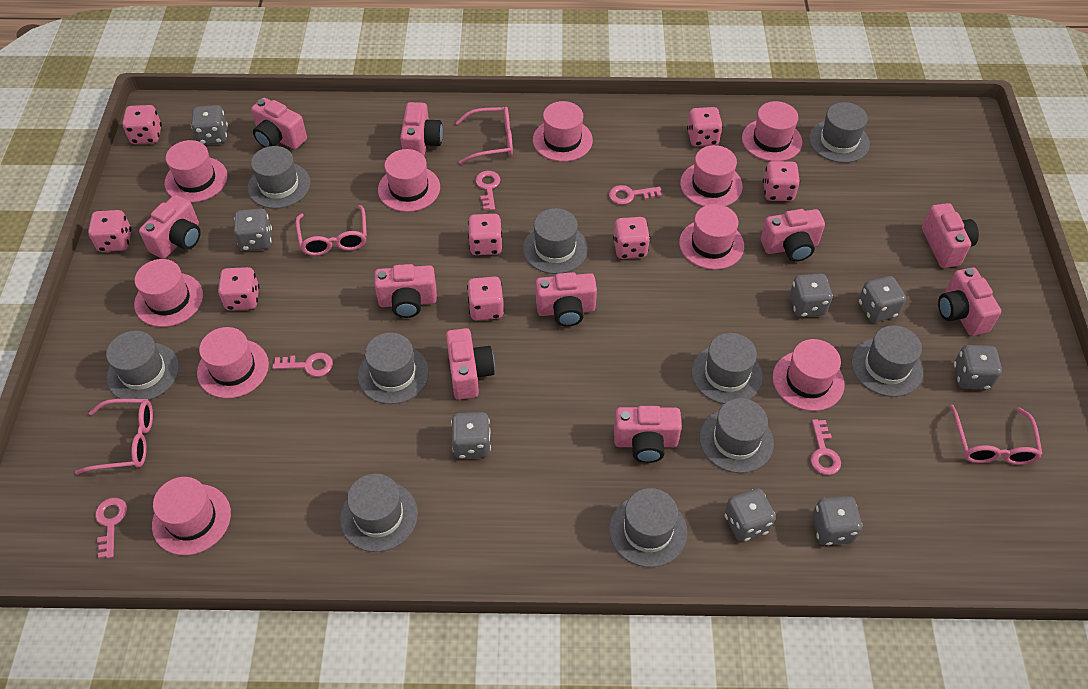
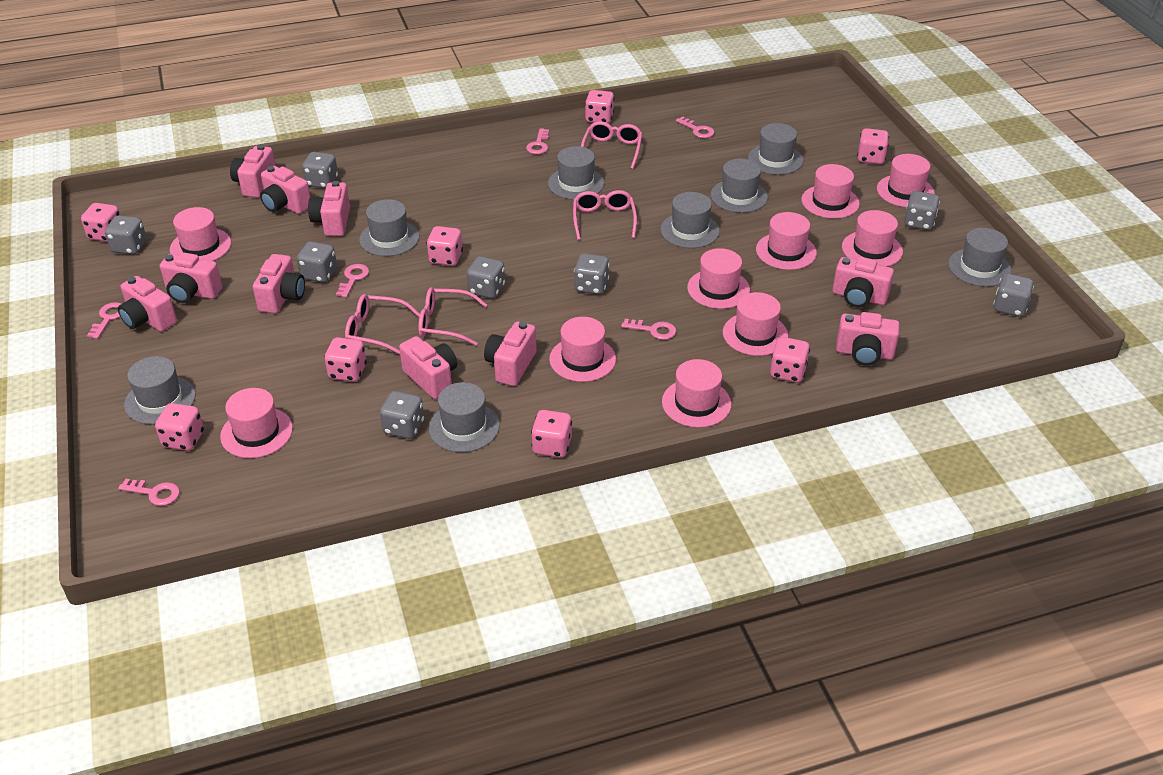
grey hat: 10 -> 8
pink key: 5 -> 6

